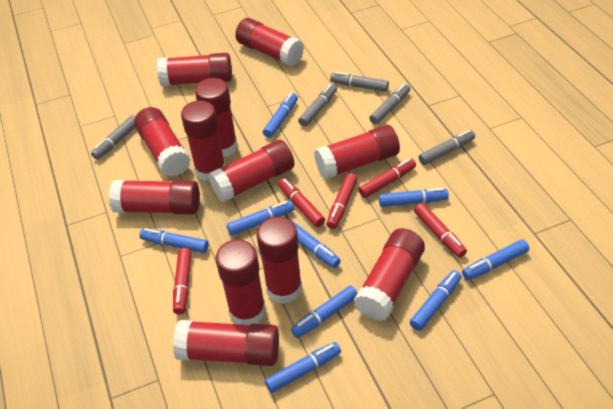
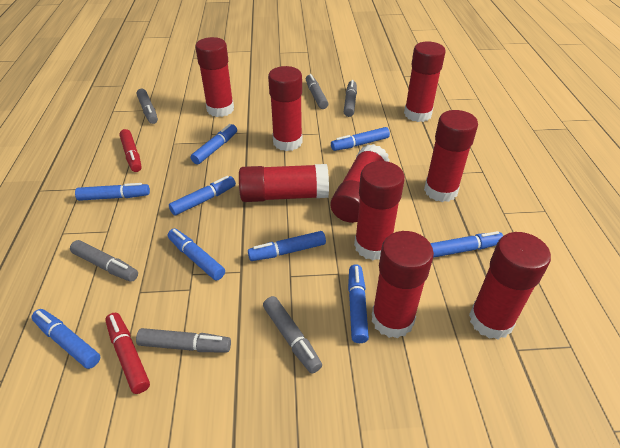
grey marker: 5 -> 6
red glue stick: 12 -> 9
red marker: 5 -> 2

